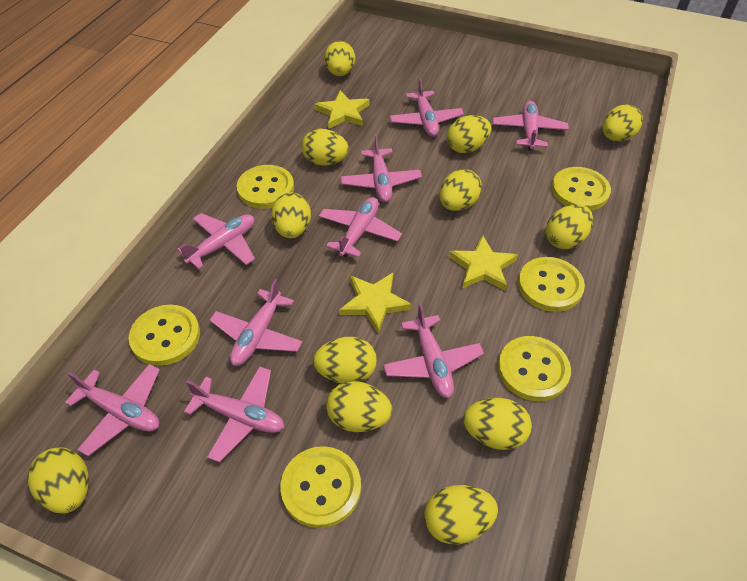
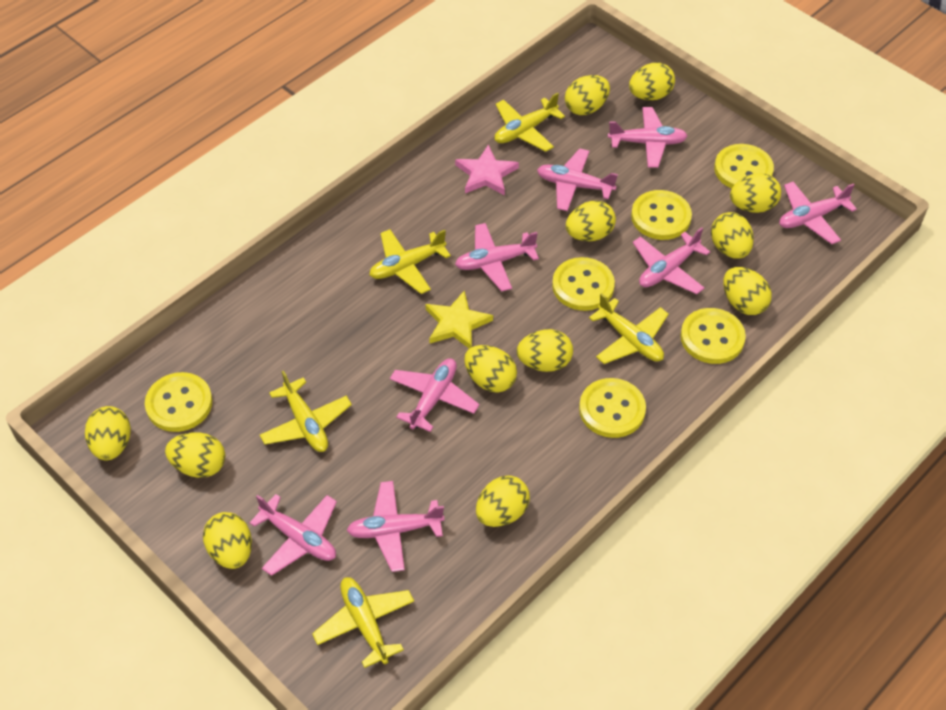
pink plane: 9 -> 8
pink star: 0 -> 1
yellow plane: 0 -> 5
yellow star: 3 -> 1

